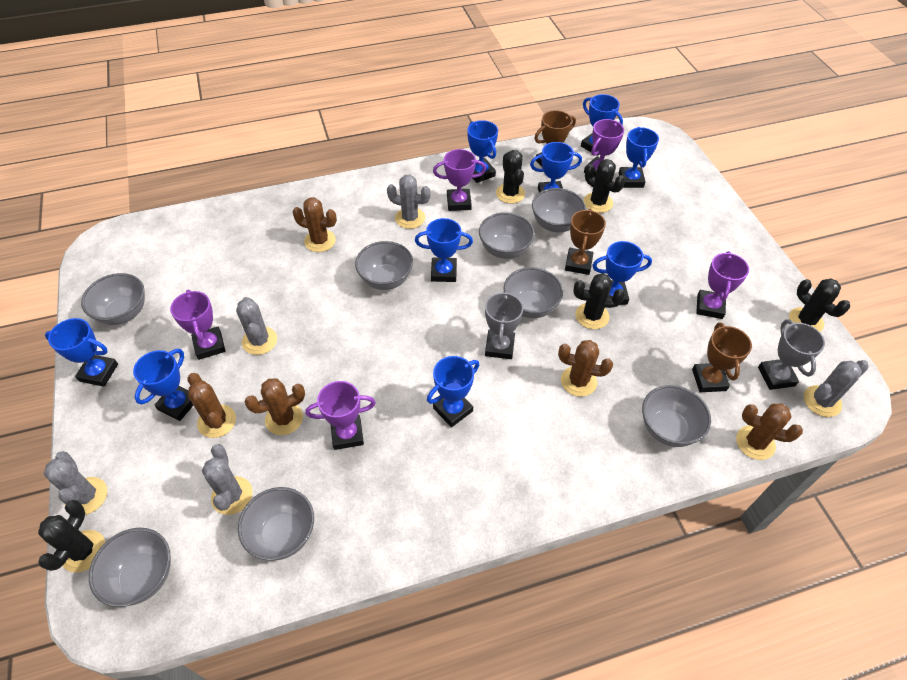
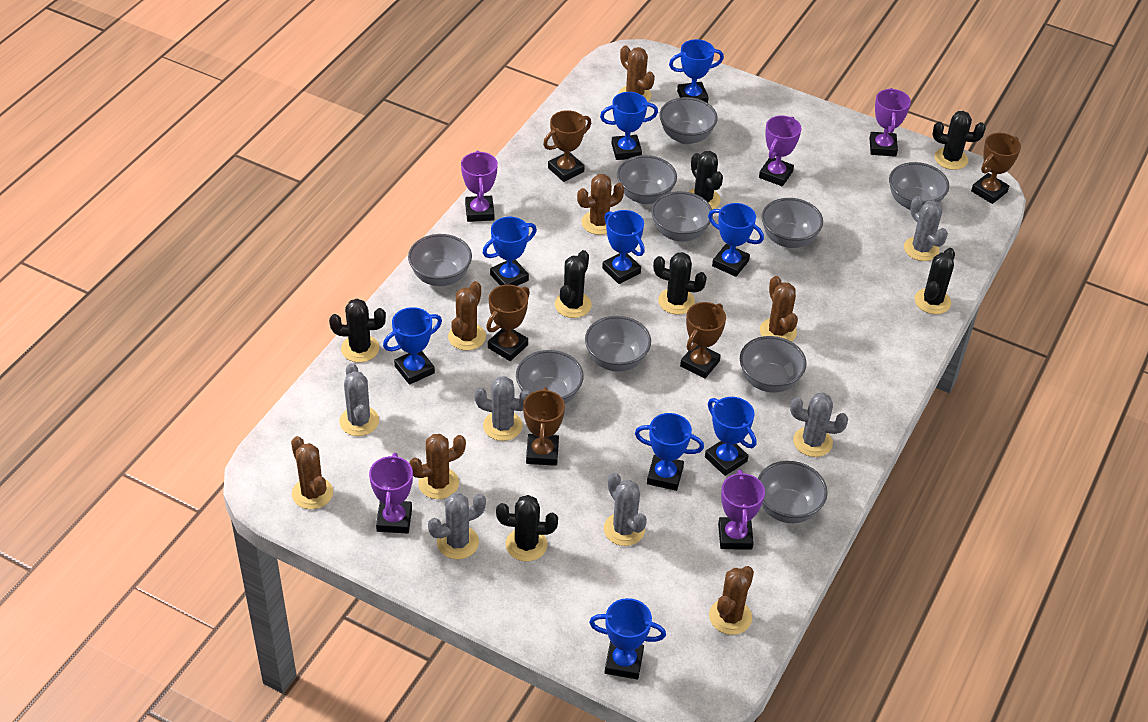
black cactus: 5 -> 7
brown cactus: 5 -> 7
brown trophy: 3 -> 5
grey bowl: 8 -> 10
grey cactus: 5 -> 6
grey trophy: 2 -> 0

